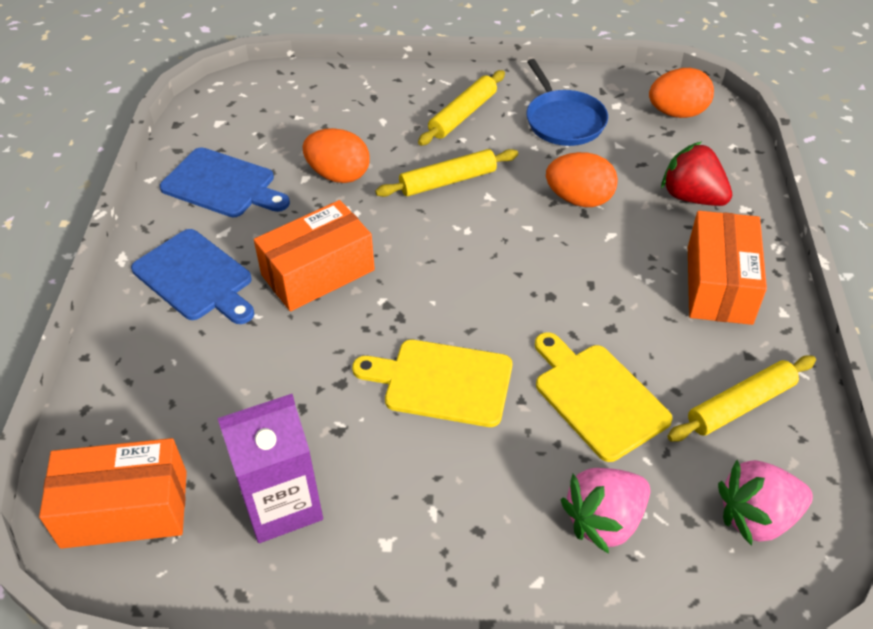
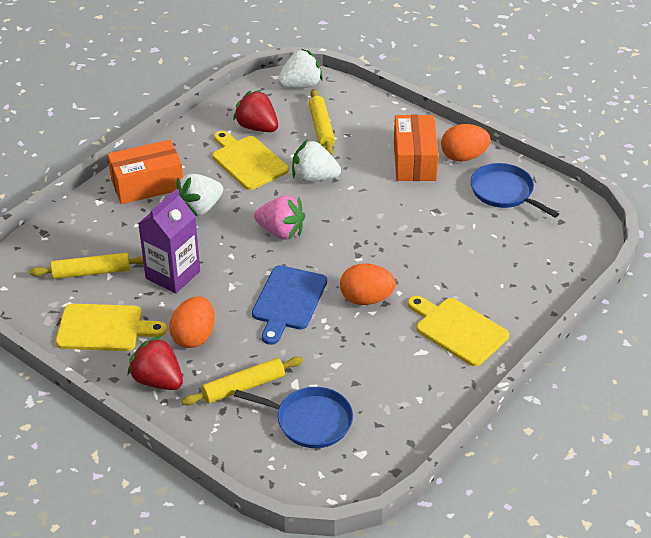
blue cutting board: 2 -> 1
blue pan: 1 -> 2
orange box: 3 -> 2
pink strawberry: 2 -> 1
red strawberry: 1 -> 2
white strawberry: 0 -> 3
yellow cutting board: 2 -> 3

